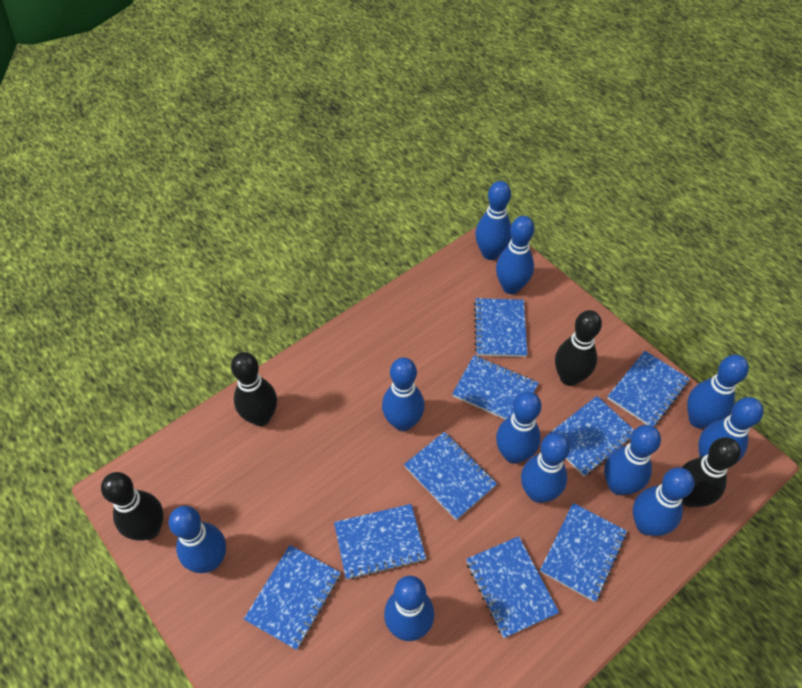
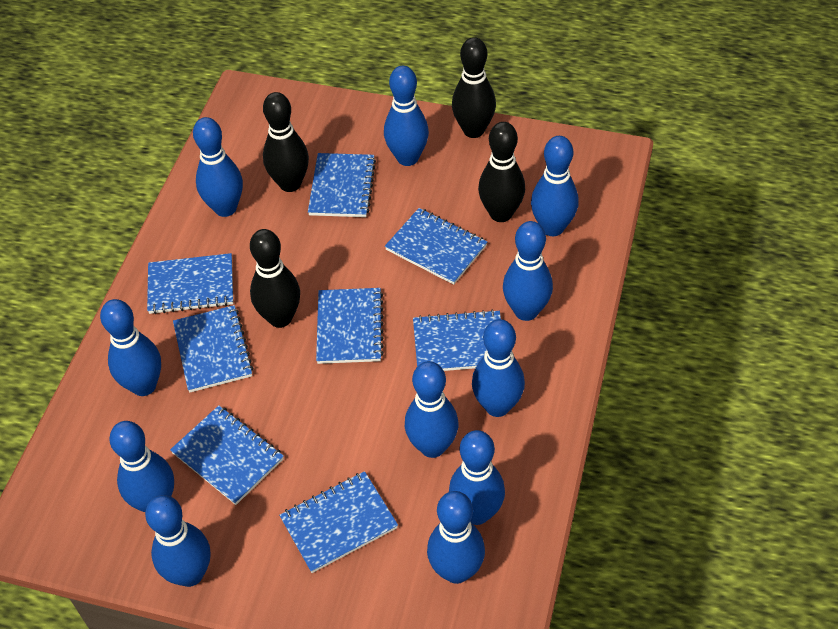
blue notebook: 9 -> 8

